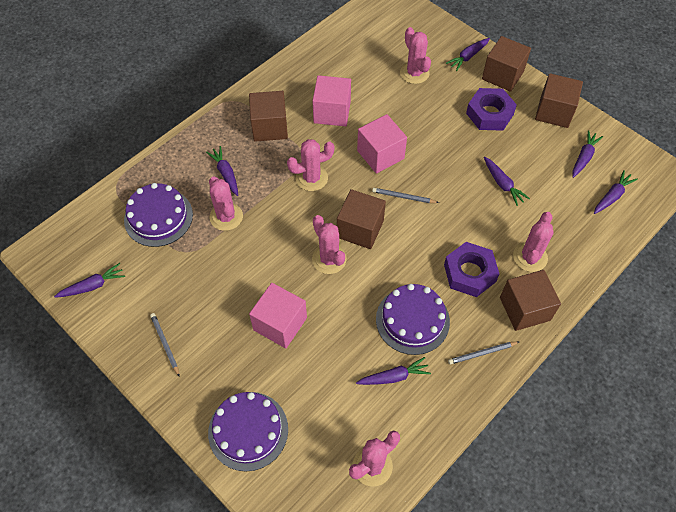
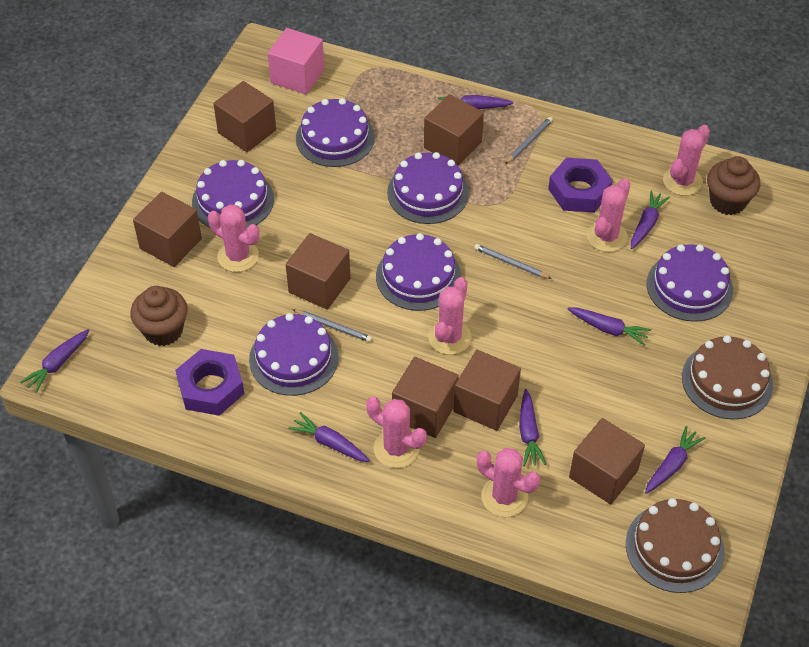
brown cake: 0 -> 2
brown cube: 5 -> 7
brown cupcake: 0 -> 2
pink cube: 3 -> 1
purple cake: 3 -> 6

